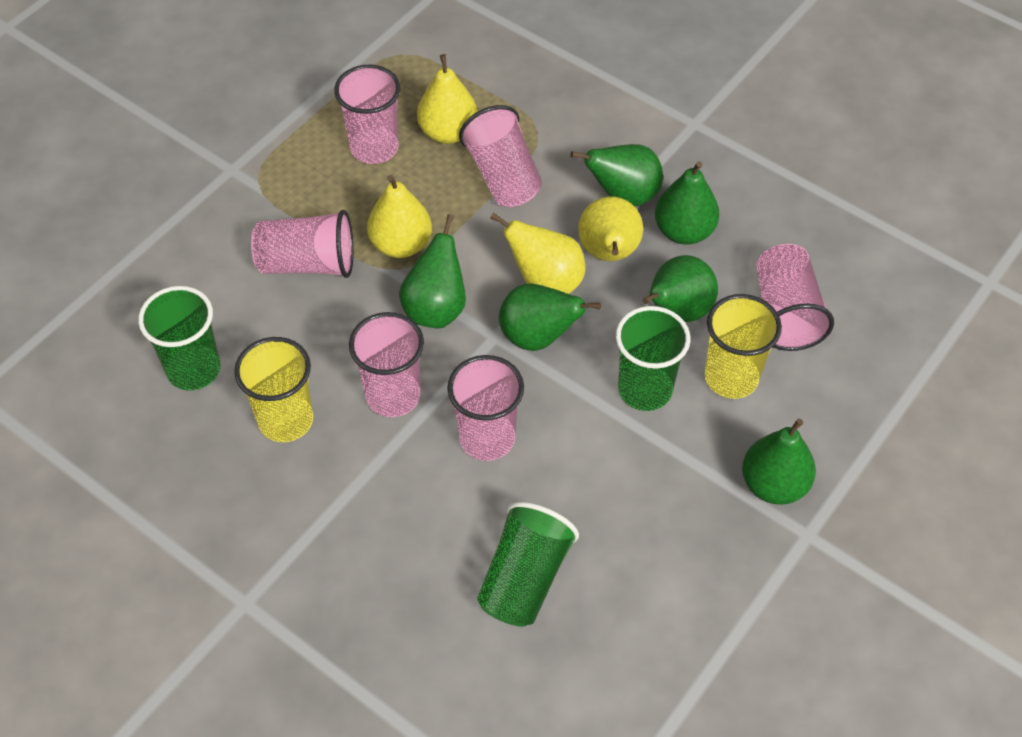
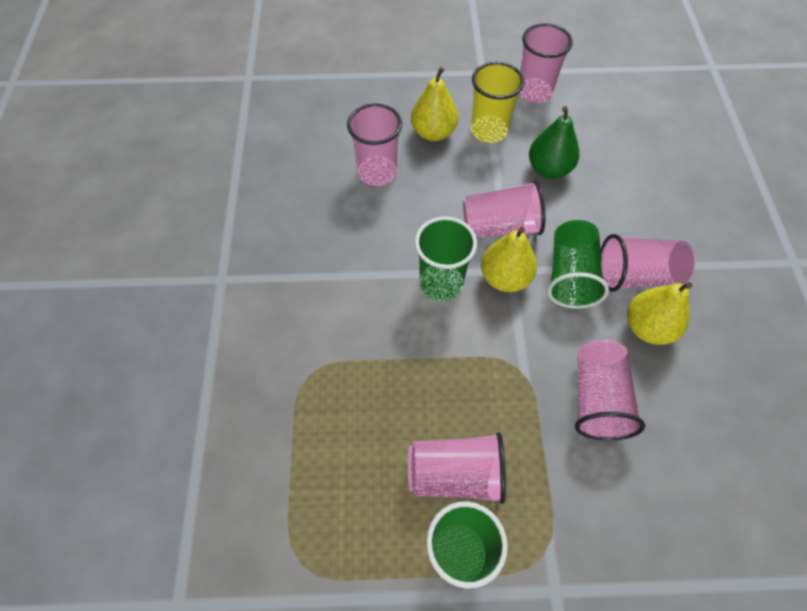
green pear: 6 -> 1
yellow cup: 2 -> 1
yellow pear: 4 -> 3

